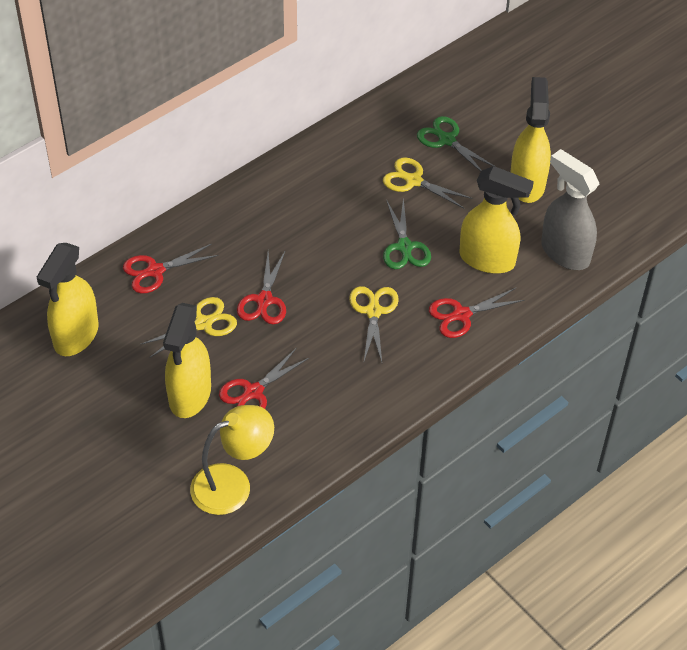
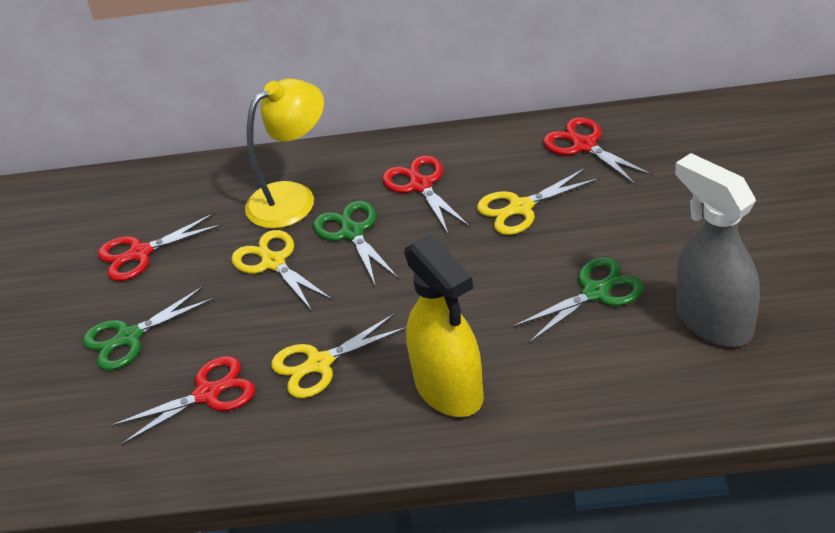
green scissors: 2 -> 3
yellow spray bottle: 4 -> 1

